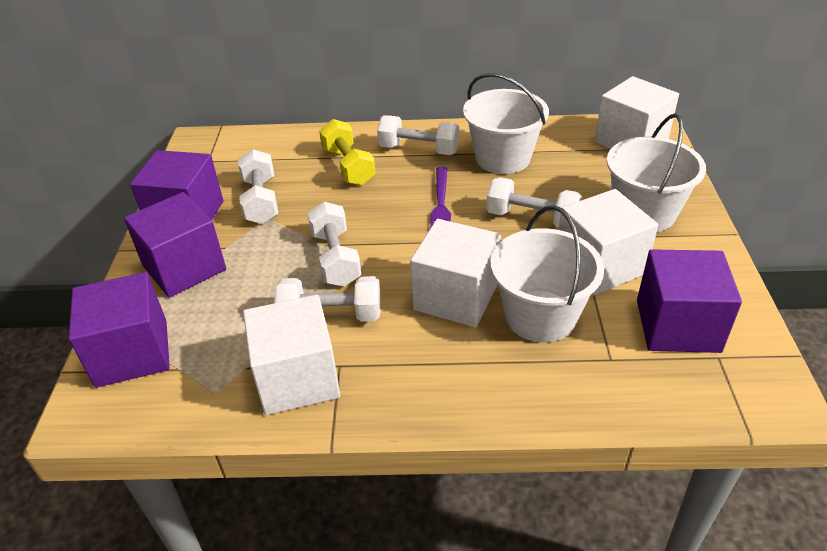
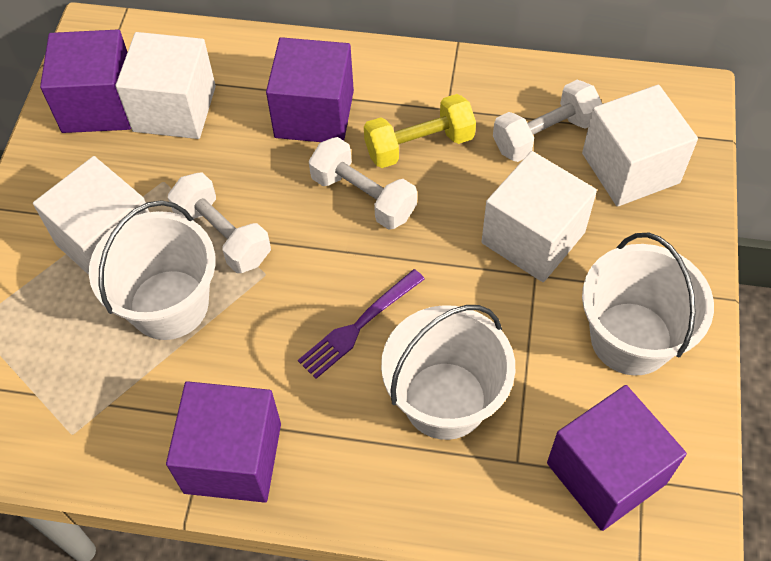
white dumbbell: 5 -> 3

